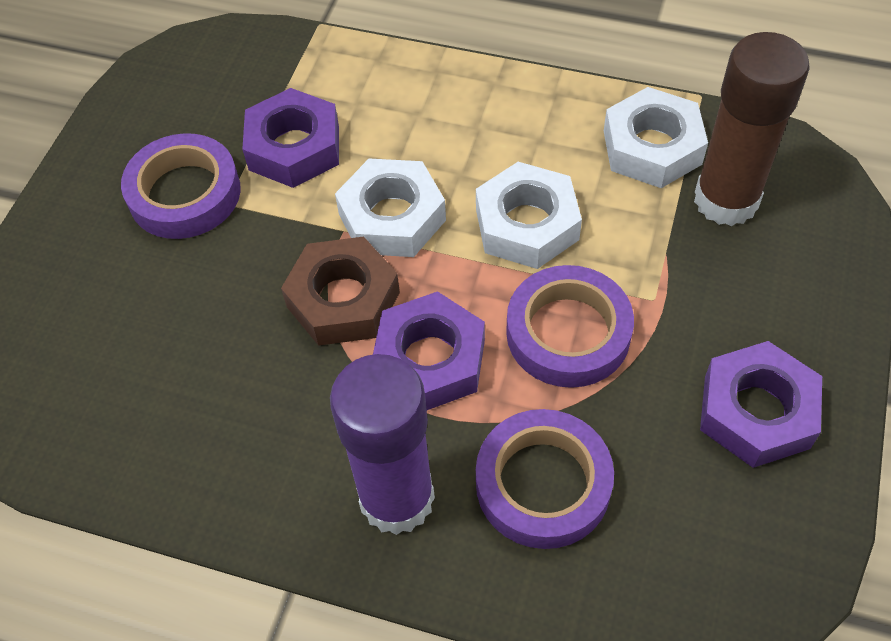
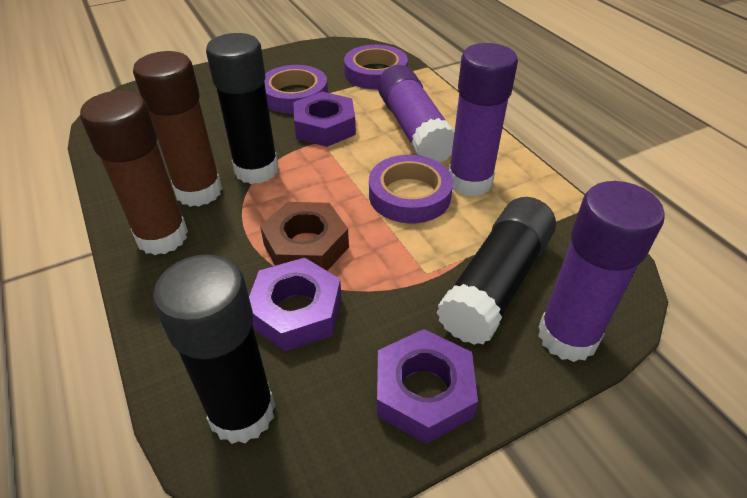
black glue stick: 0 -> 3
brown glue stick: 1 -> 2
purple glue stick: 1 -> 3
white nut: 3 -> 0

